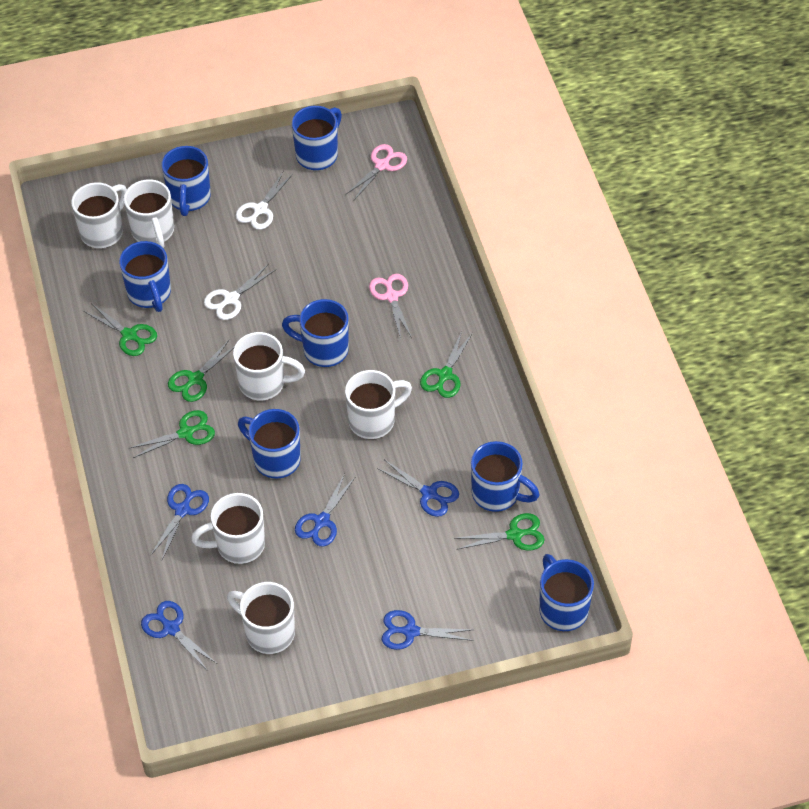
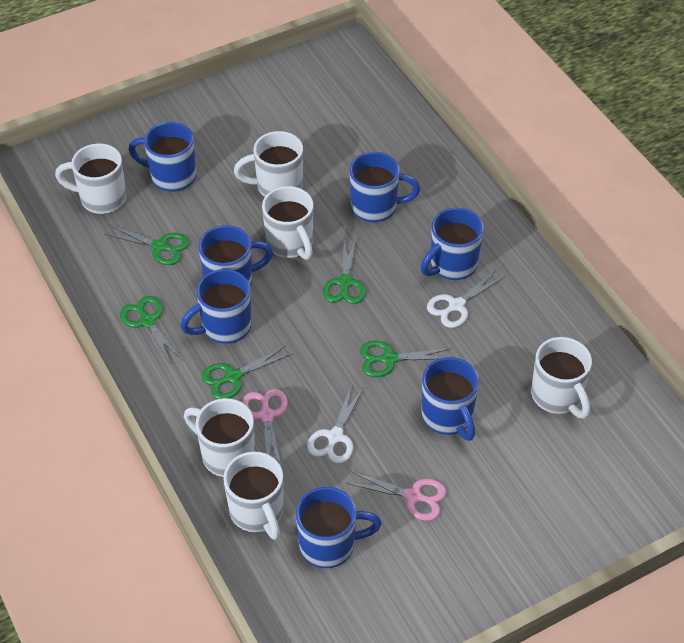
blue scissors: 5 -> 0

